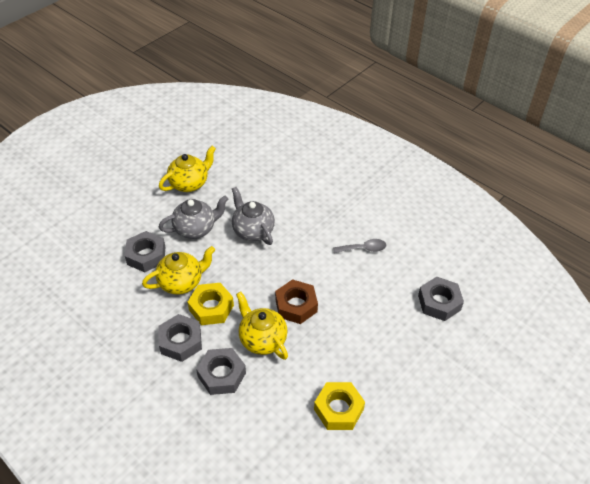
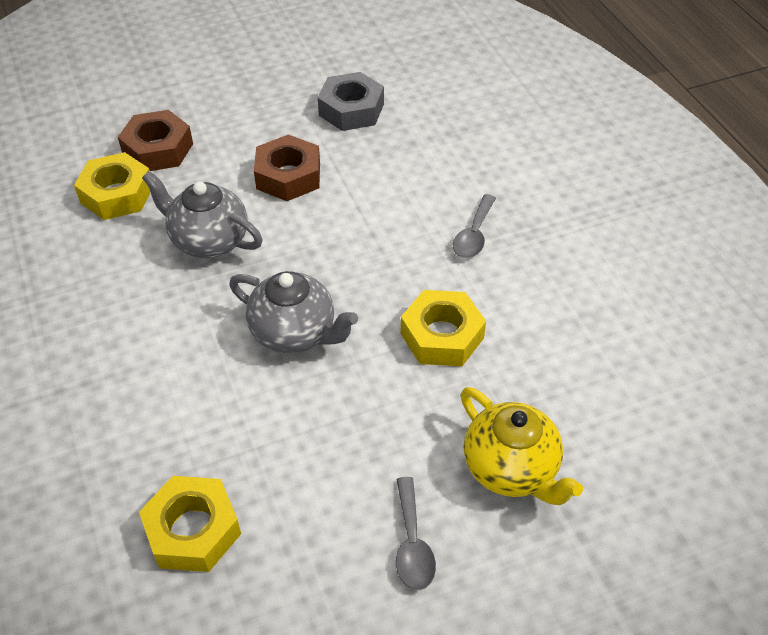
brown nut: 1 -> 2
grey nut: 4 -> 1
grey spoon: 1 -> 2
yellow nut: 2 -> 3
yellow teapot: 3 -> 1

